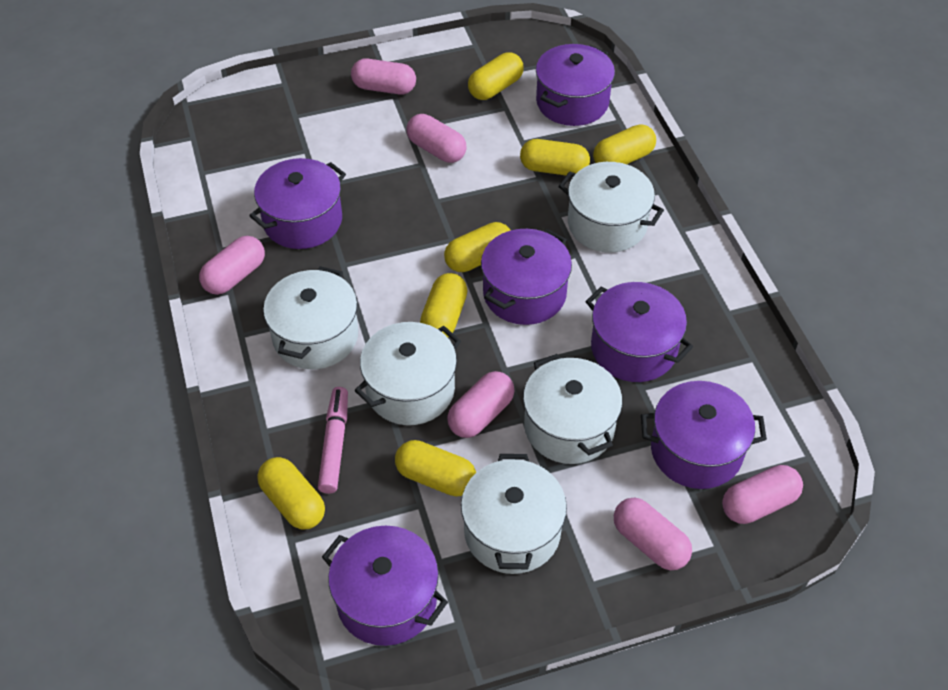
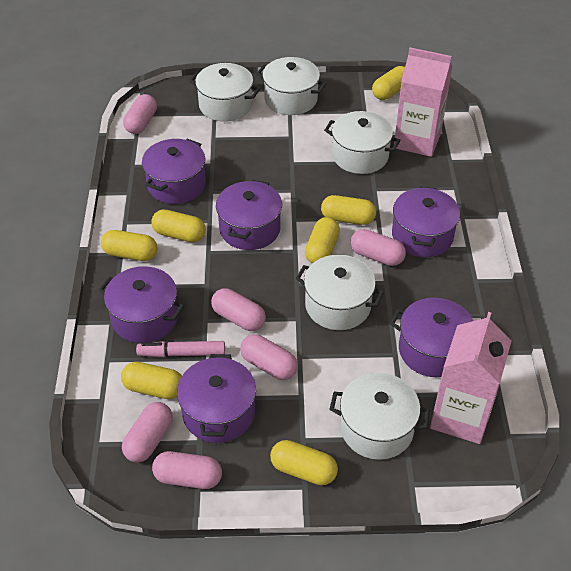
pink carton: 0 -> 2

